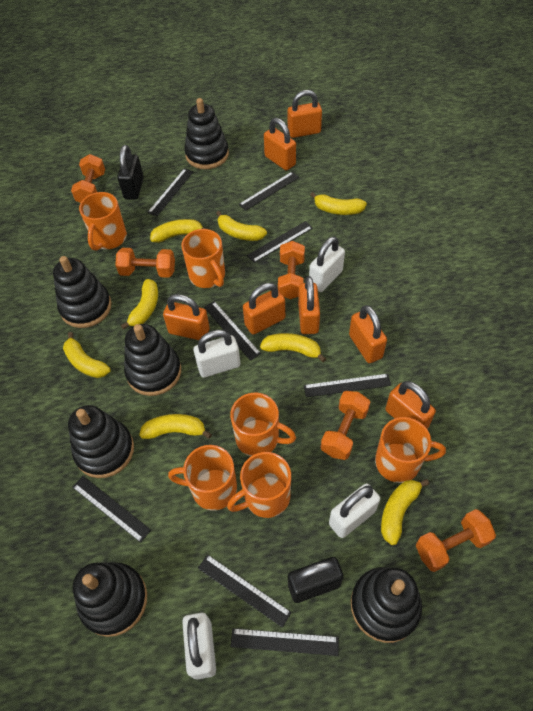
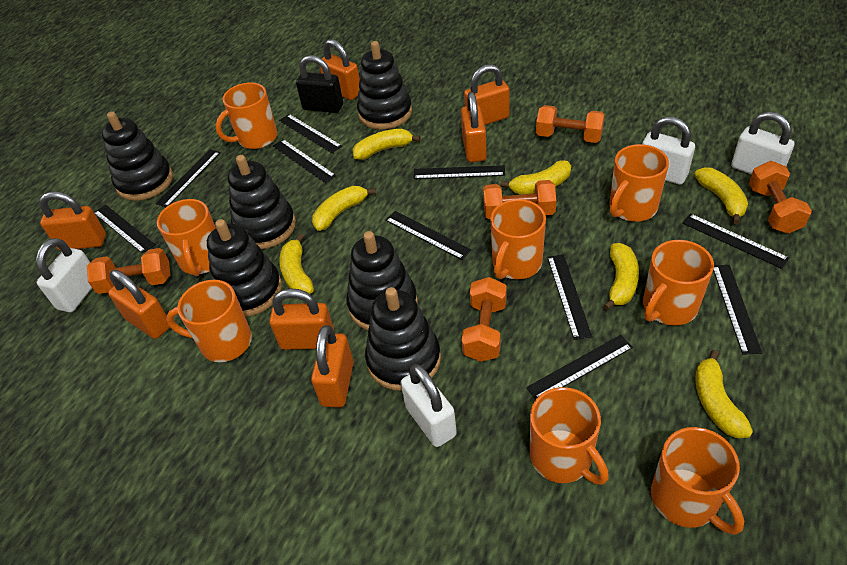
black padlock: 2 -> 1
black ruler: 8 -> 10
orange mug: 6 -> 8
yellow banana: 8 -> 7

